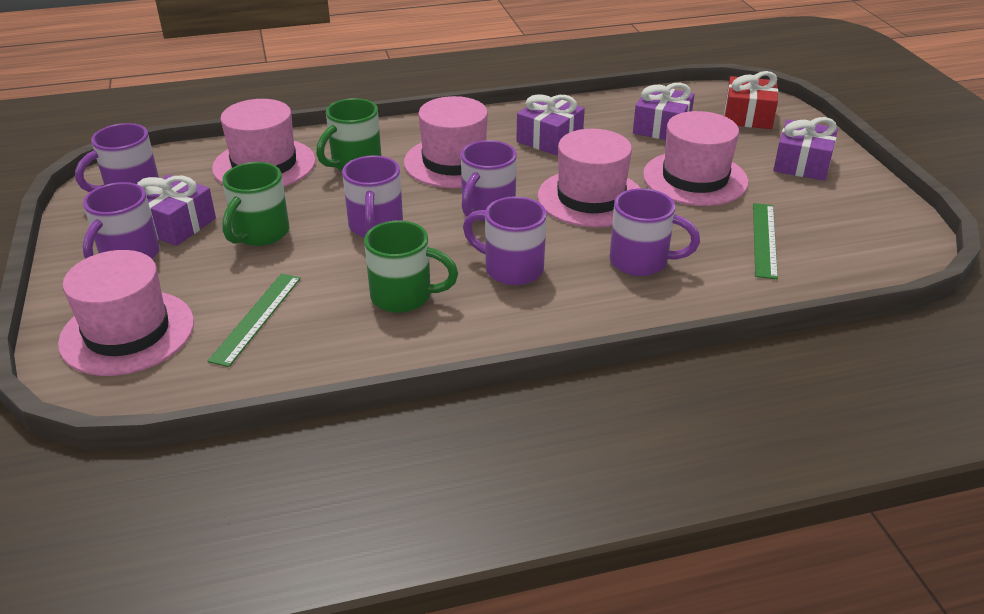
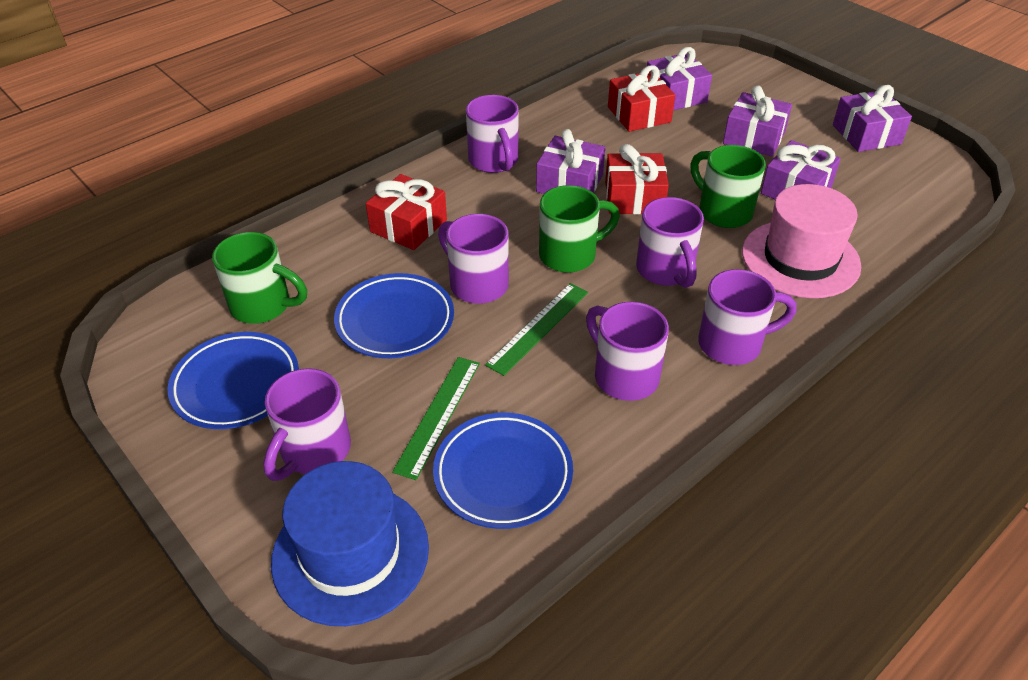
blue hat: 0 -> 1
blue plate: 0 -> 3
pink hat: 5 -> 1
purple gift: 4 -> 5
red gift: 1 -> 3

